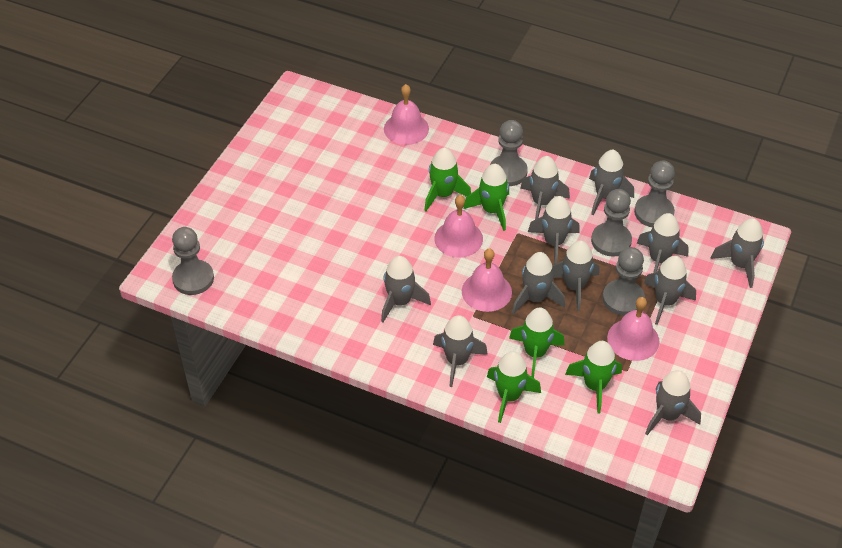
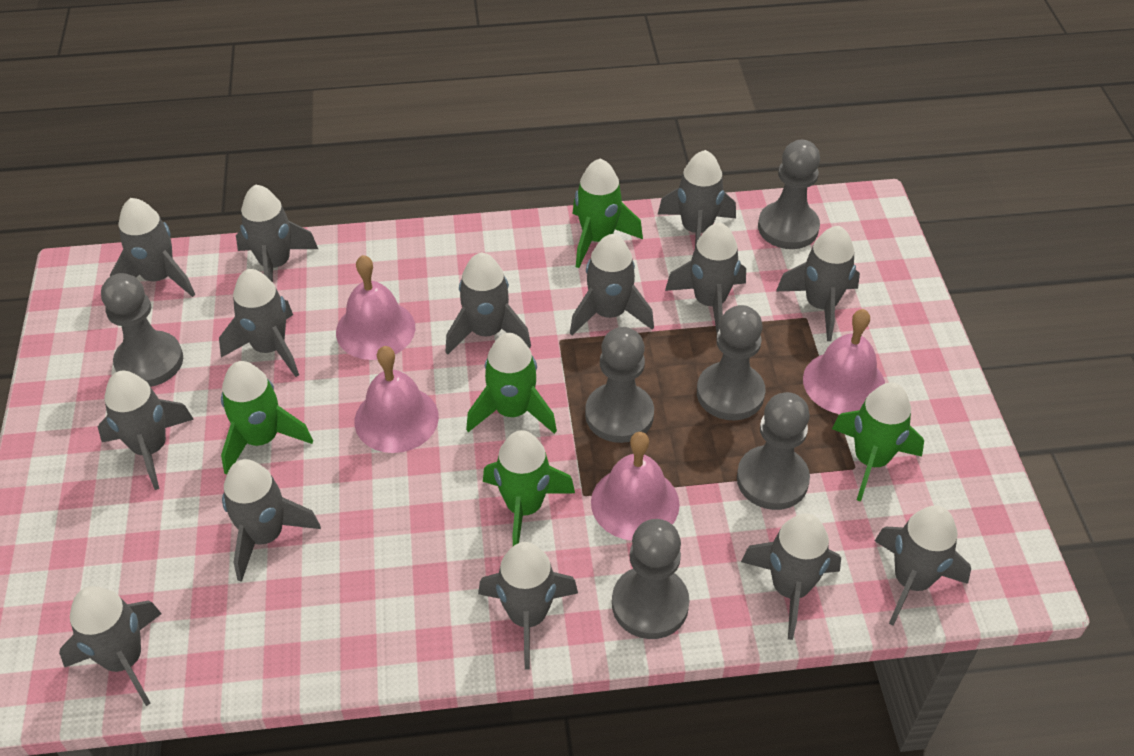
grey pawn: 5 -> 6
grey rocket: 11 -> 14

